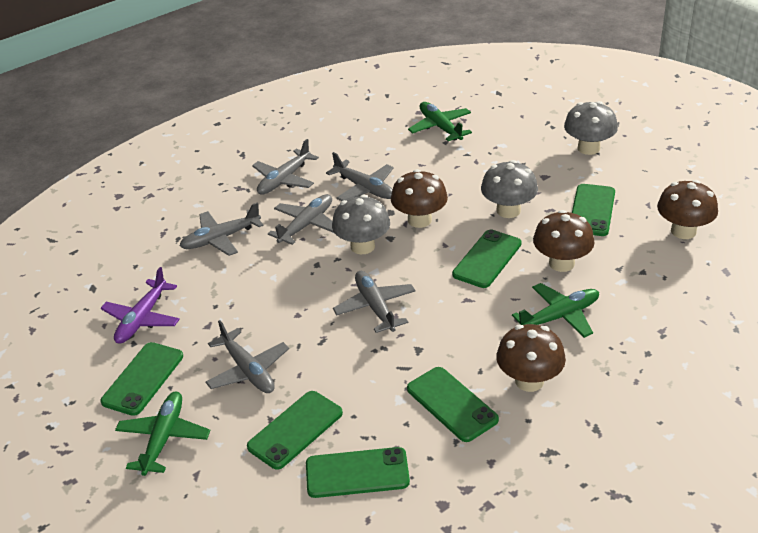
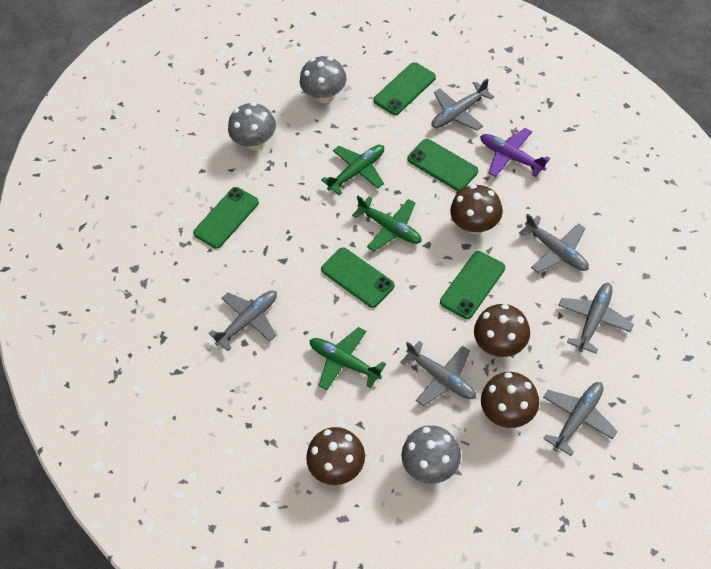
green phone: 6 -> 5

